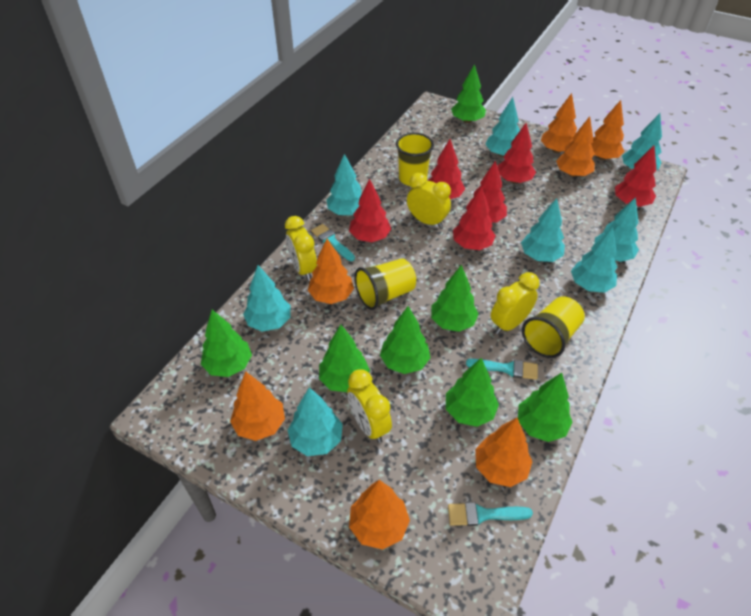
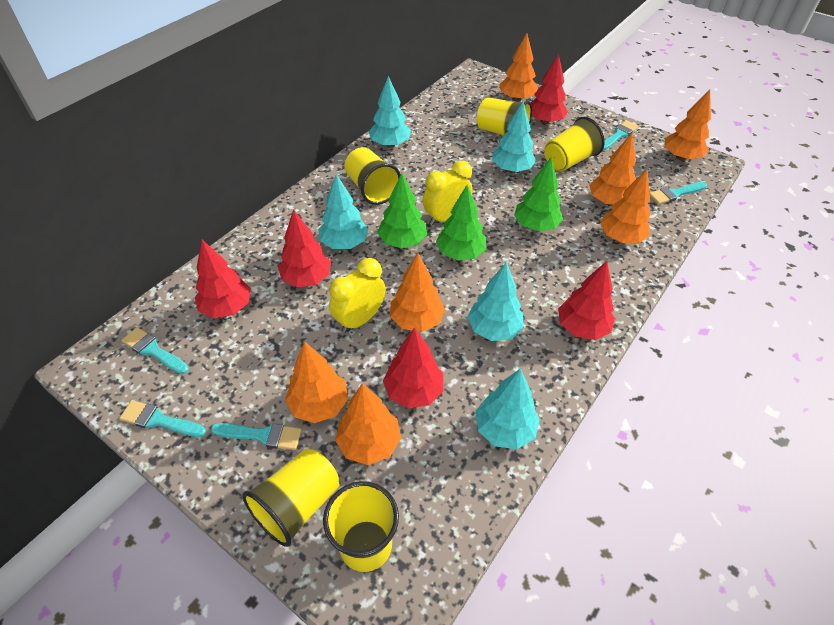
green tree: 7 -> 3
red tree: 6 -> 5
turquoise brush: 3 -> 5
turquoise tree: 8 -> 5
yellow clock: 4 -> 2
yellow cup: 3 -> 5

